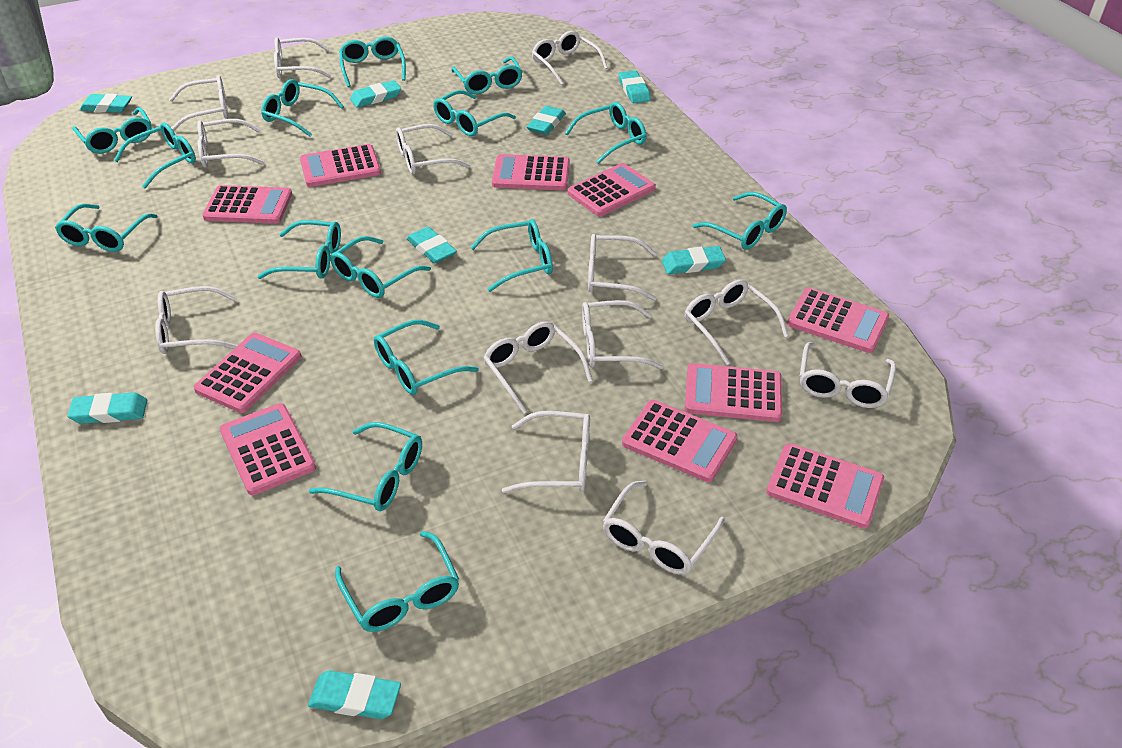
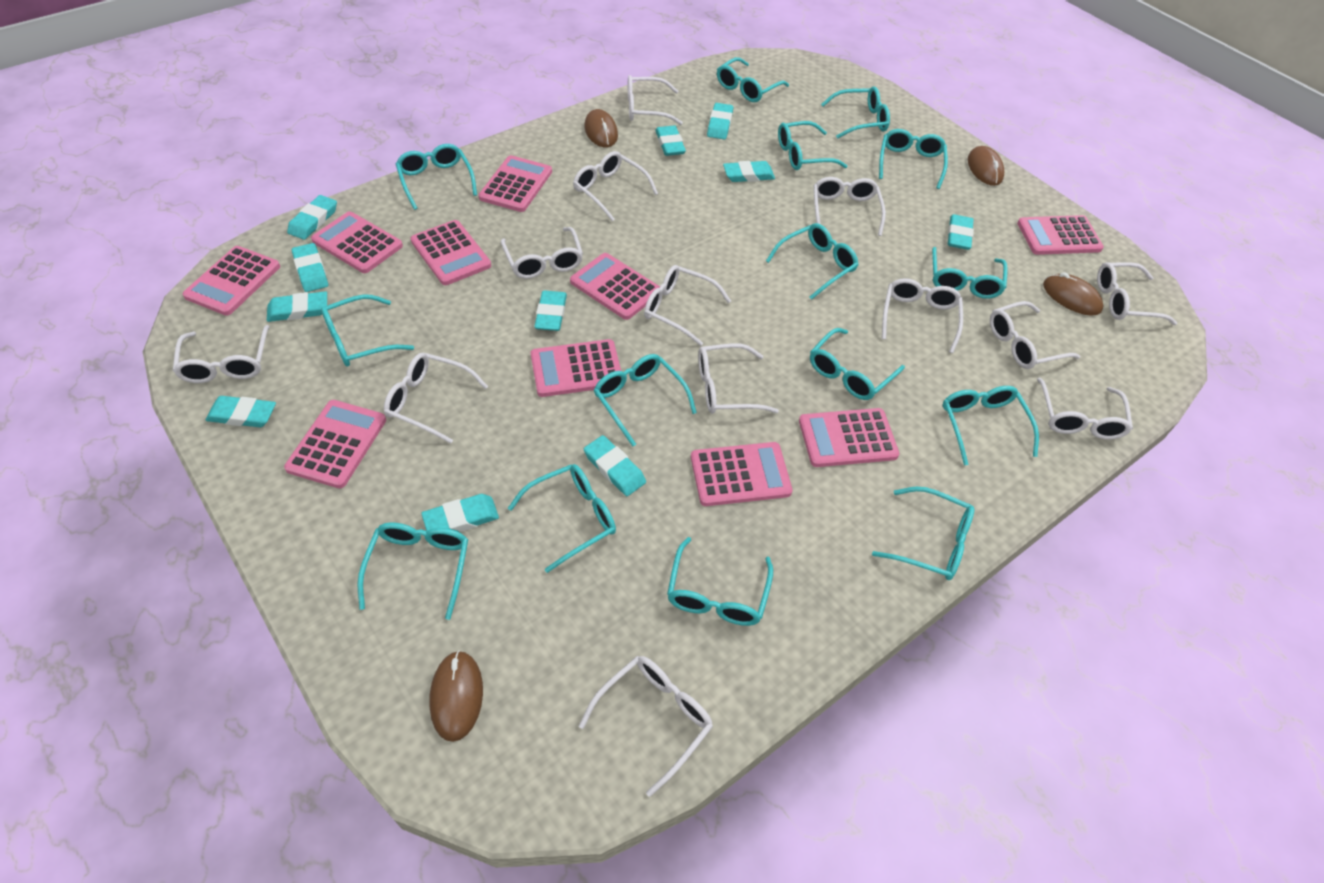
brown mouse: 0 -> 4
turquoise eraser: 8 -> 11

